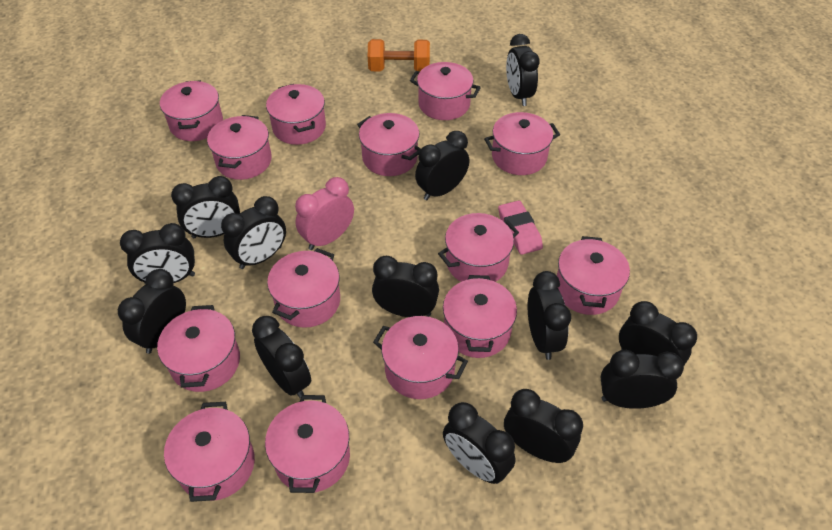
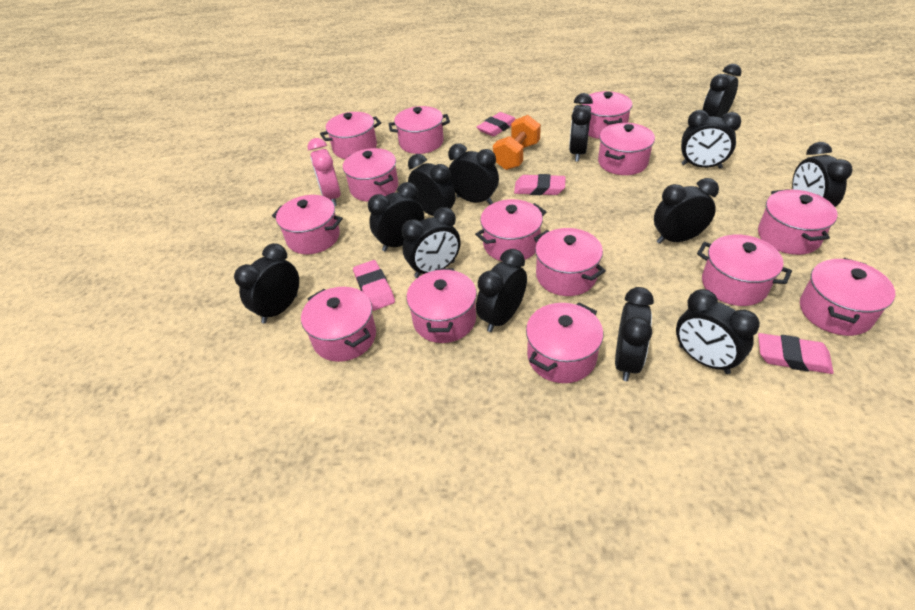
pink eraser: 1 -> 4

